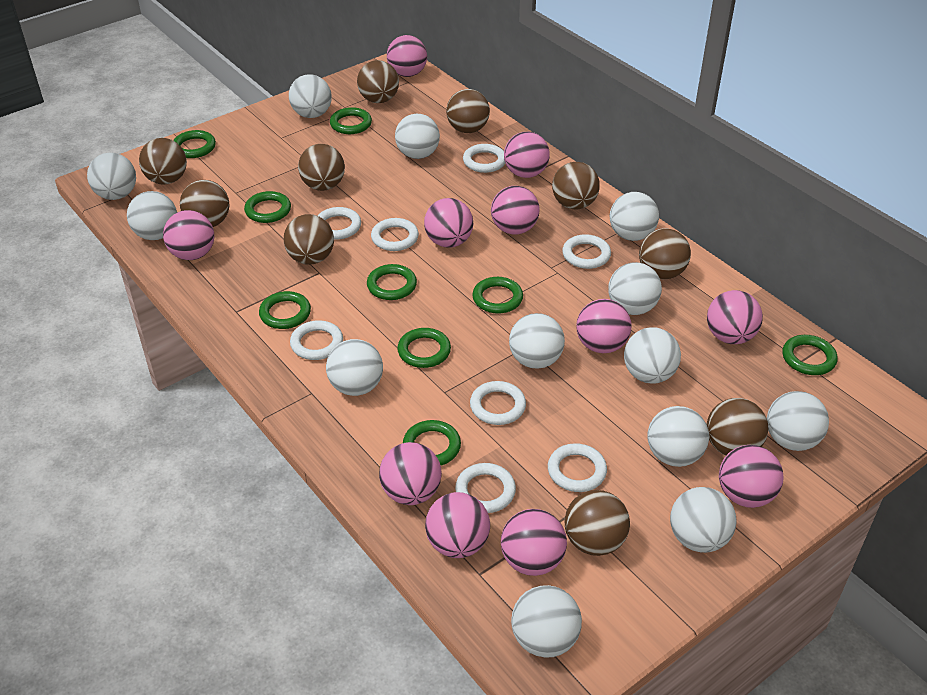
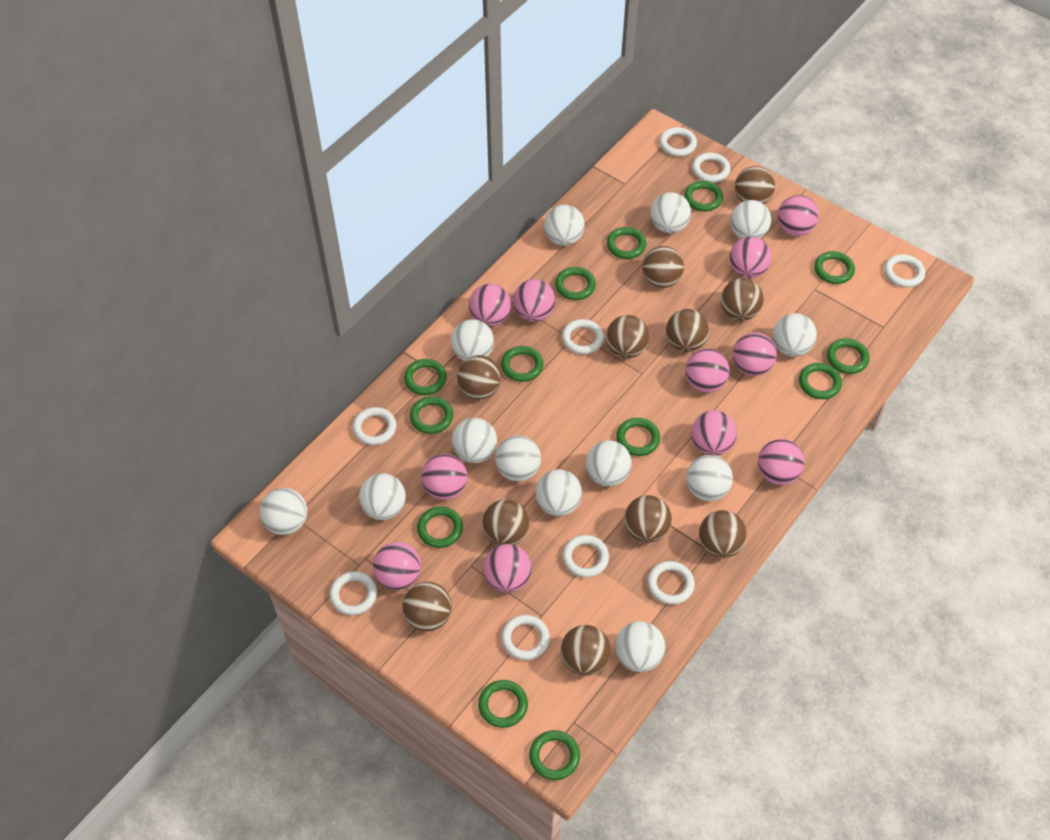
brown ball: 10 -> 11
green ring: 9 -> 13
white ring: 8 -> 9

